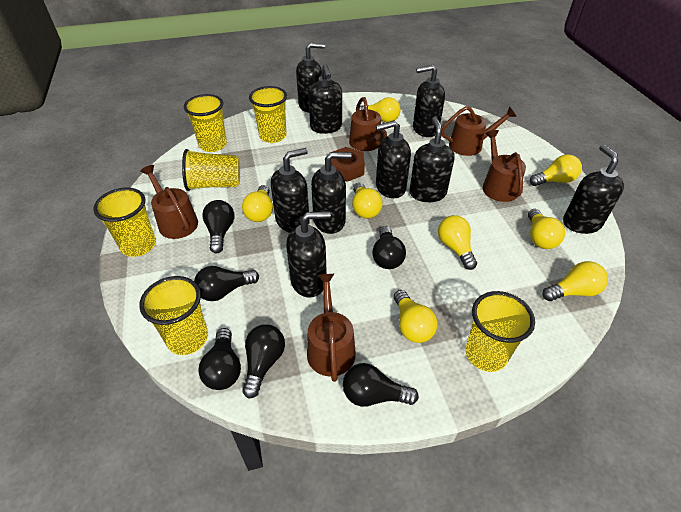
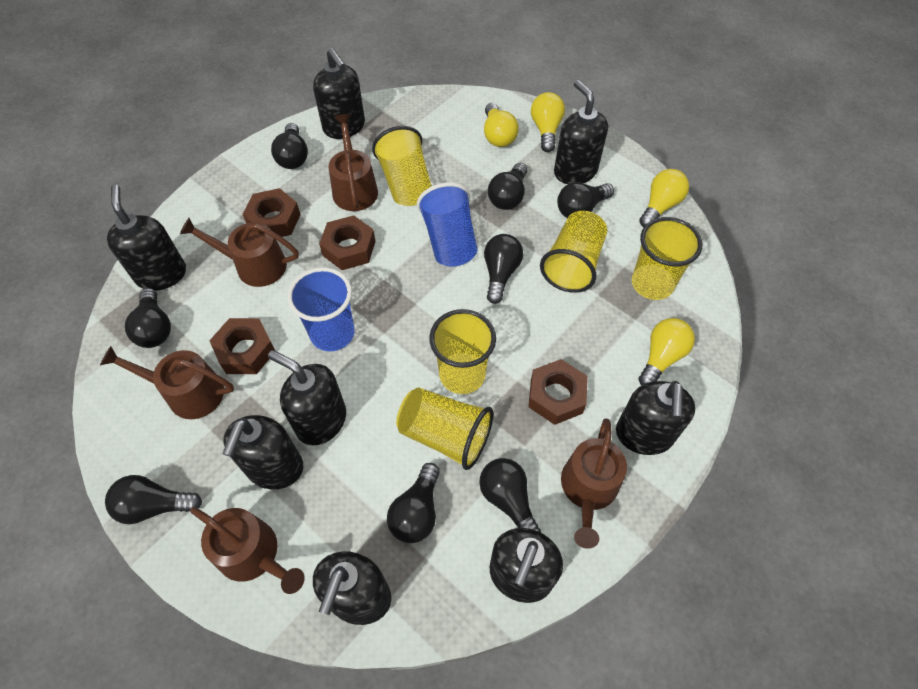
black light bulb: 6 -> 8
black soap dispenser: 9 -> 8
blue cup: 0 -> 2
brown nut: 1 -> 4
yellow cup: 6 -> 5
yellow light bulb: 8 -> 4

